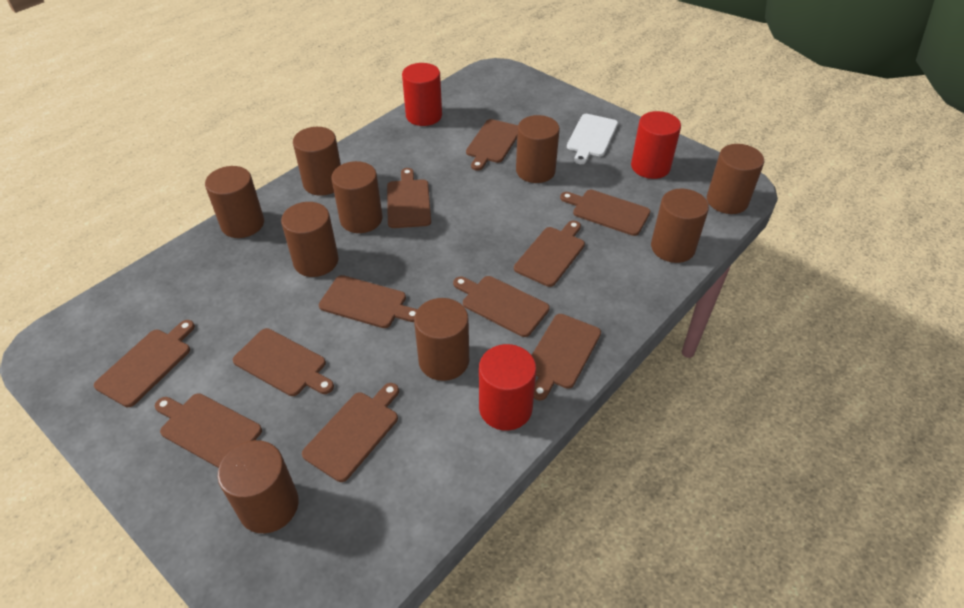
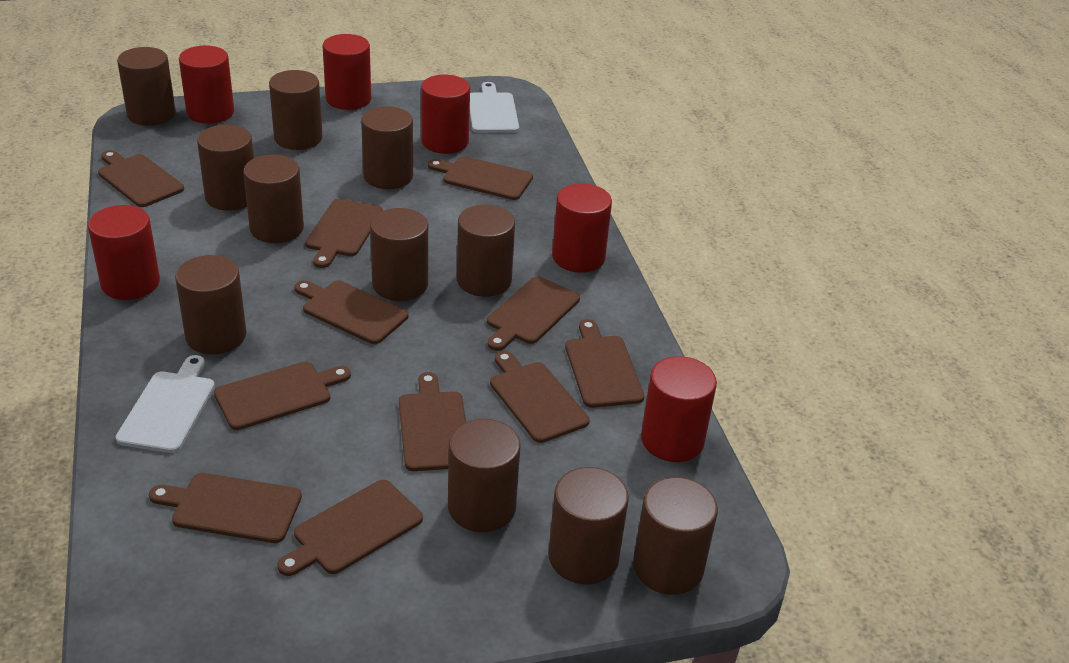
brown cylinder: 9 -> 11
red cylinder: 3 -> 6
white cutting board: 1 -> 2

